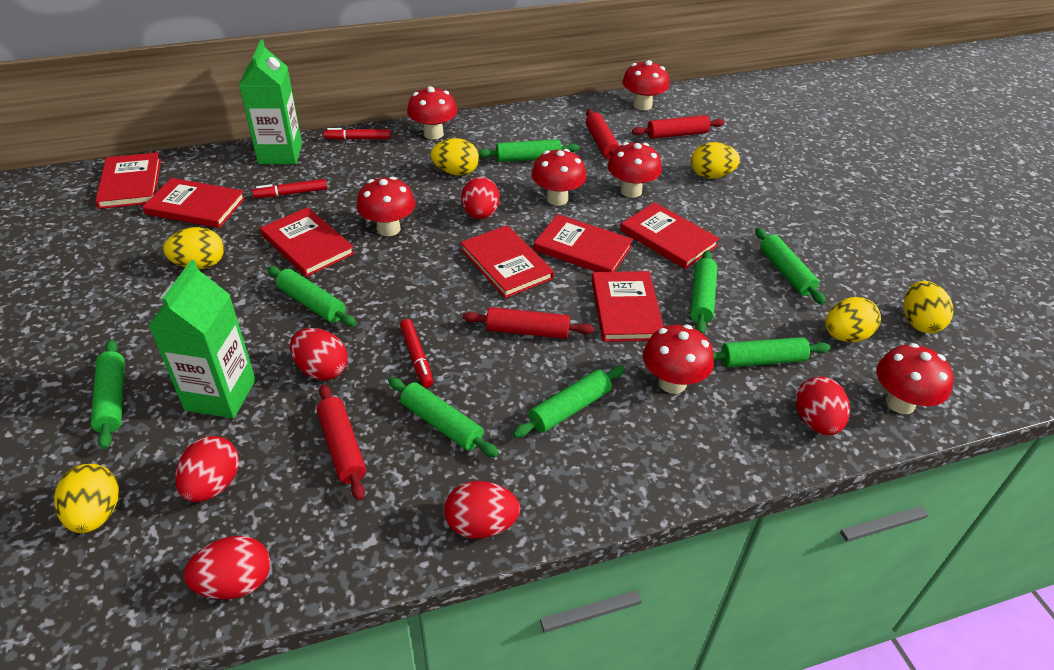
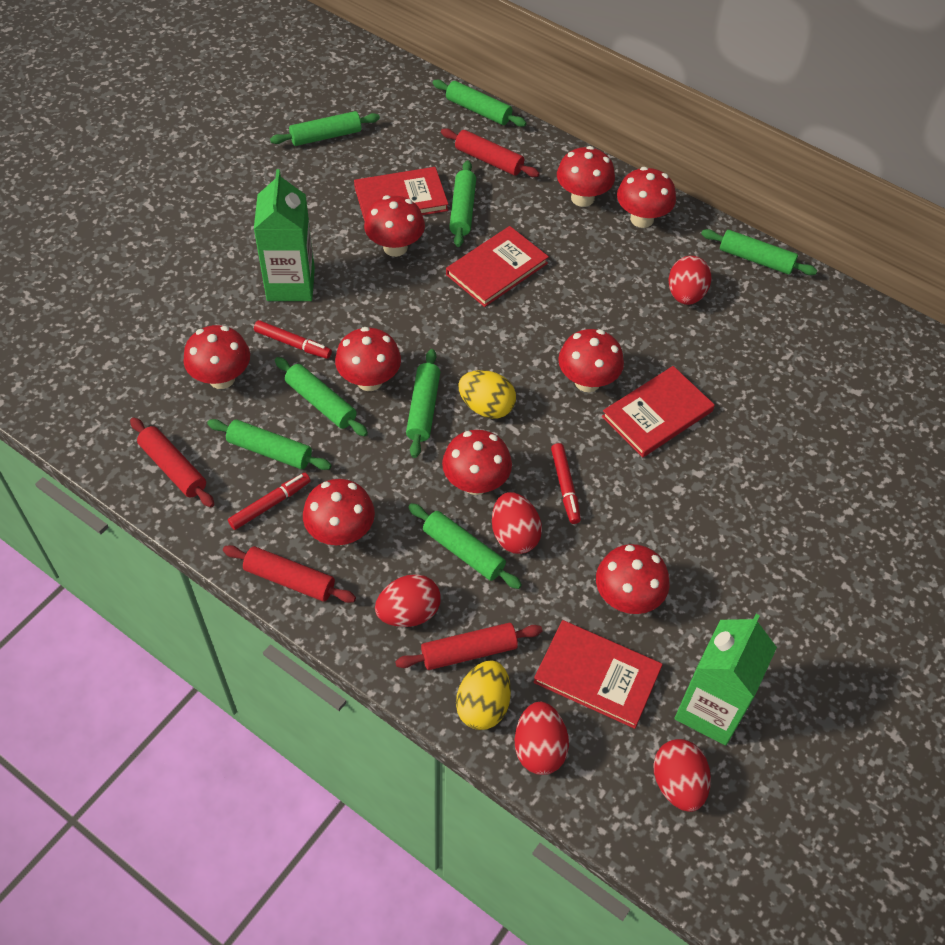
red book: 7 -> 4
red egg: 6 -> 5
red mushroom: 7 -> 9
yellow egg: 6 -> 2

